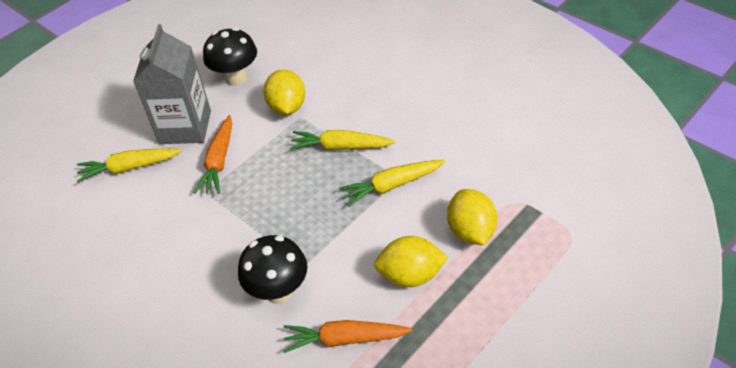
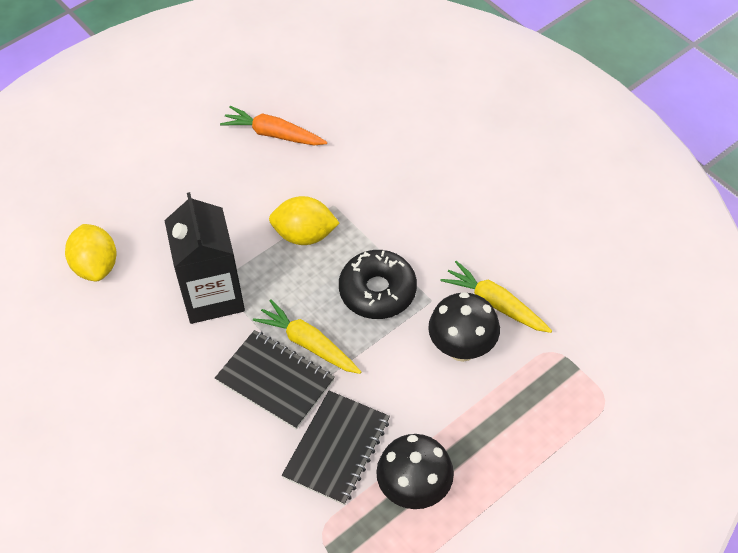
black carton: 0 -> 1
black donut: 0 -> 1
black notebook: 0 -> 2
grey carton: 1 -> 0
orange carrot: 2 -> 1
yellow carrot: 3 -> 2
yellow lemon: 3 -> 2

